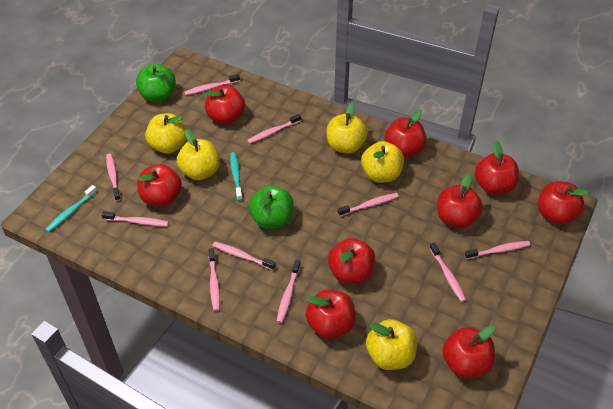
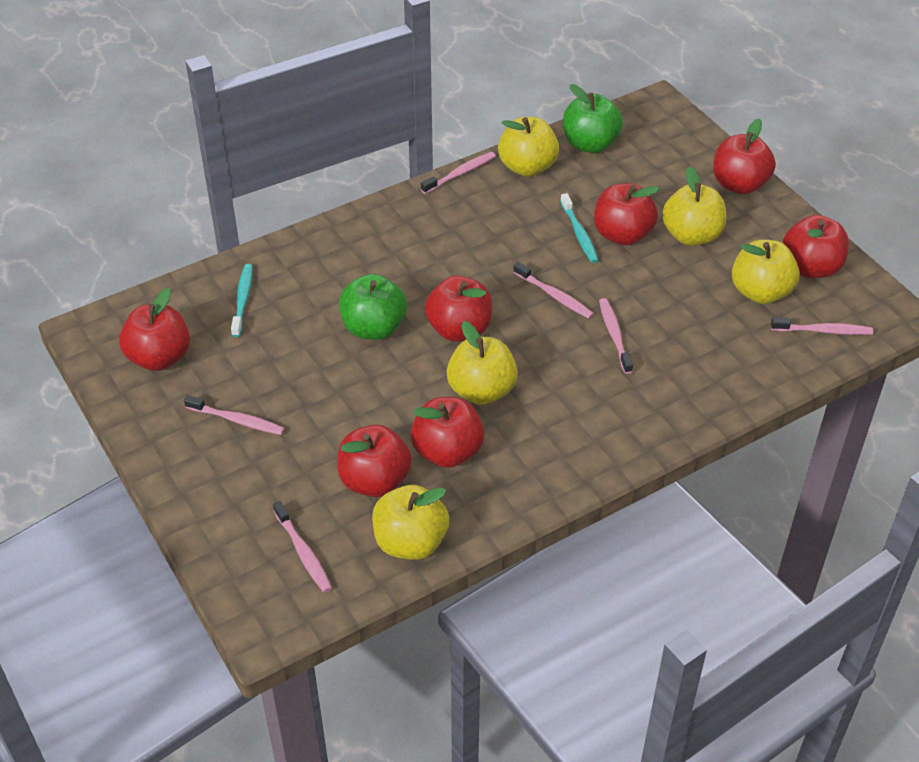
pink toothbrush: 10 -> 6
red apple: 9 -> 7

